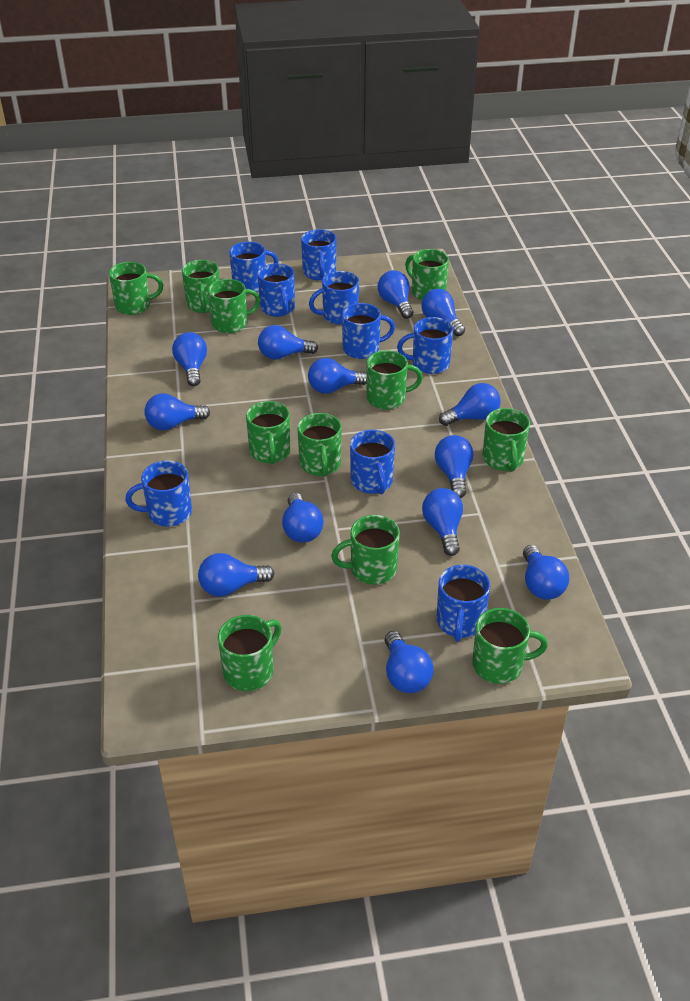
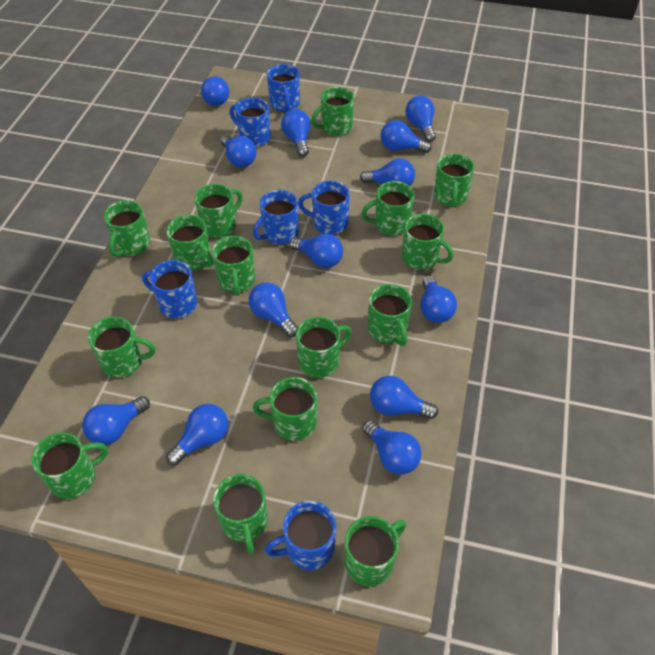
blue mug: 9 -> 6
green mug: 11 -> 15

